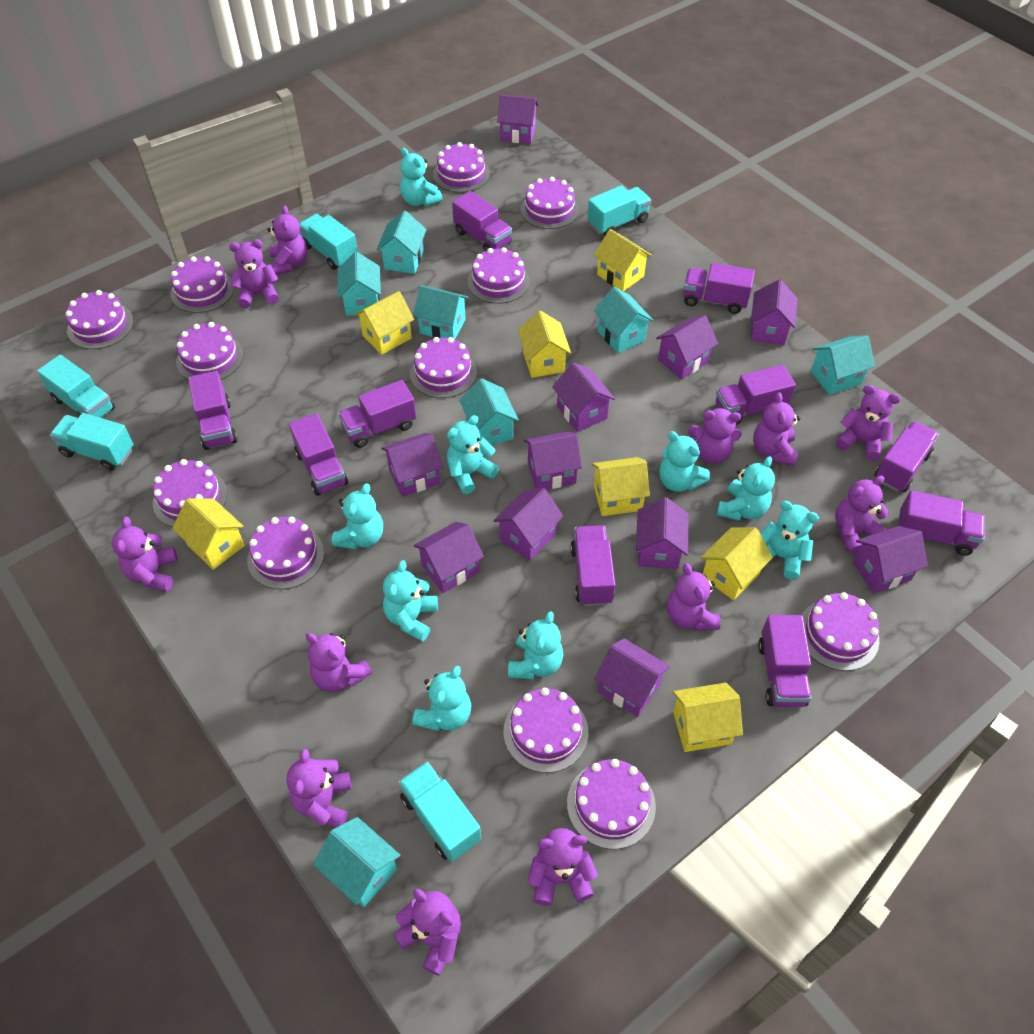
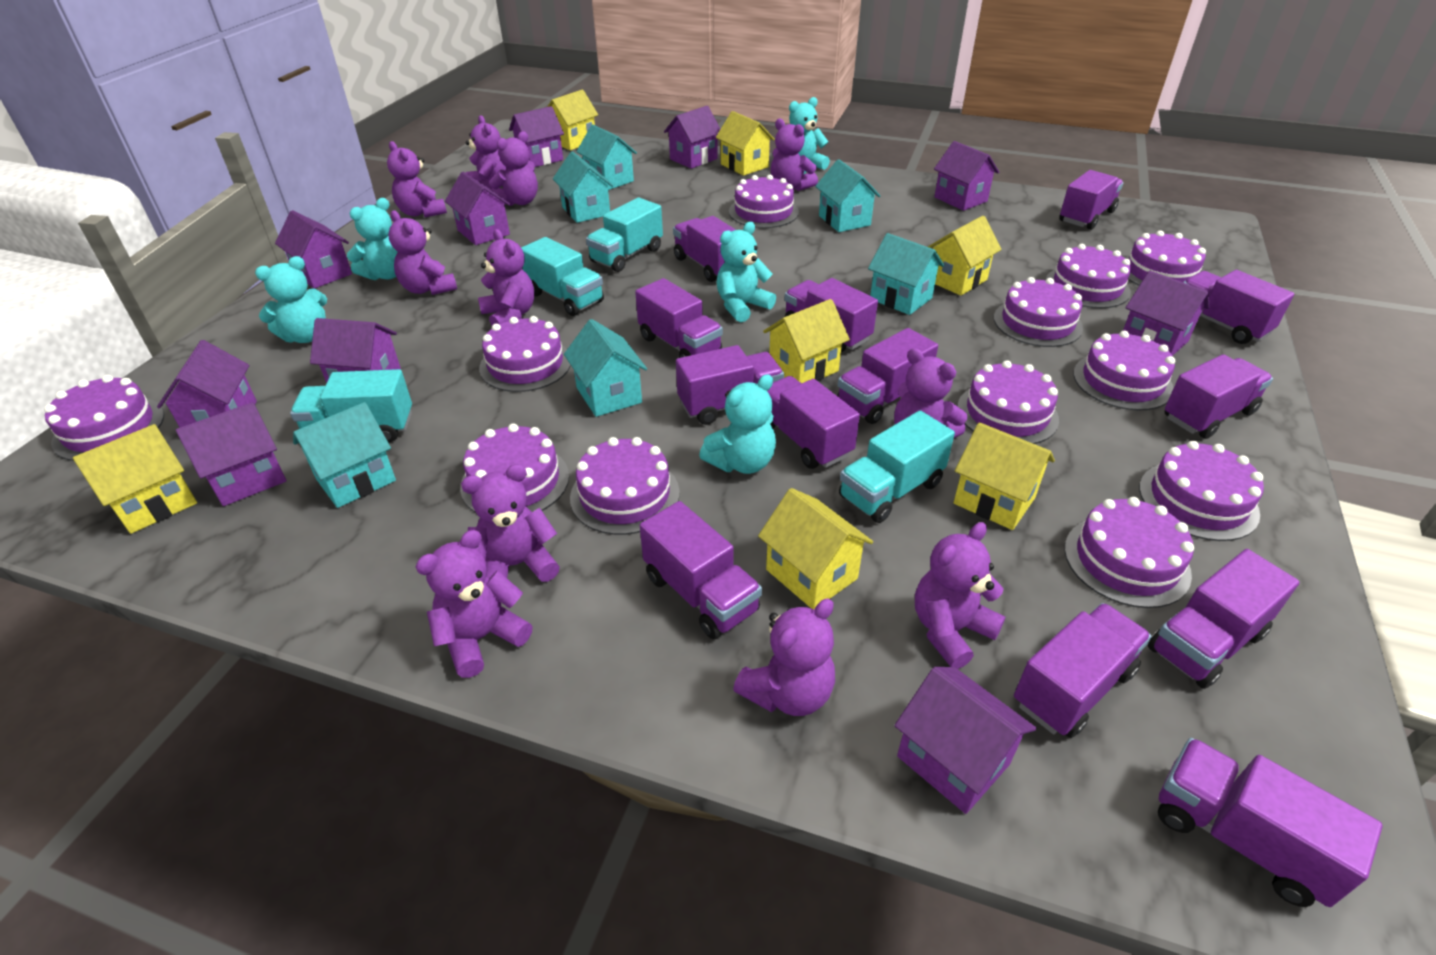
purple house: 11 -> 10
purple teddy bear: 12 -> 11
purple truck: 10 -> 13
turquoise house: 7 -> 6
turquoise teddy bear: 9 -> 5
turquoise truck: 5 -> 4

